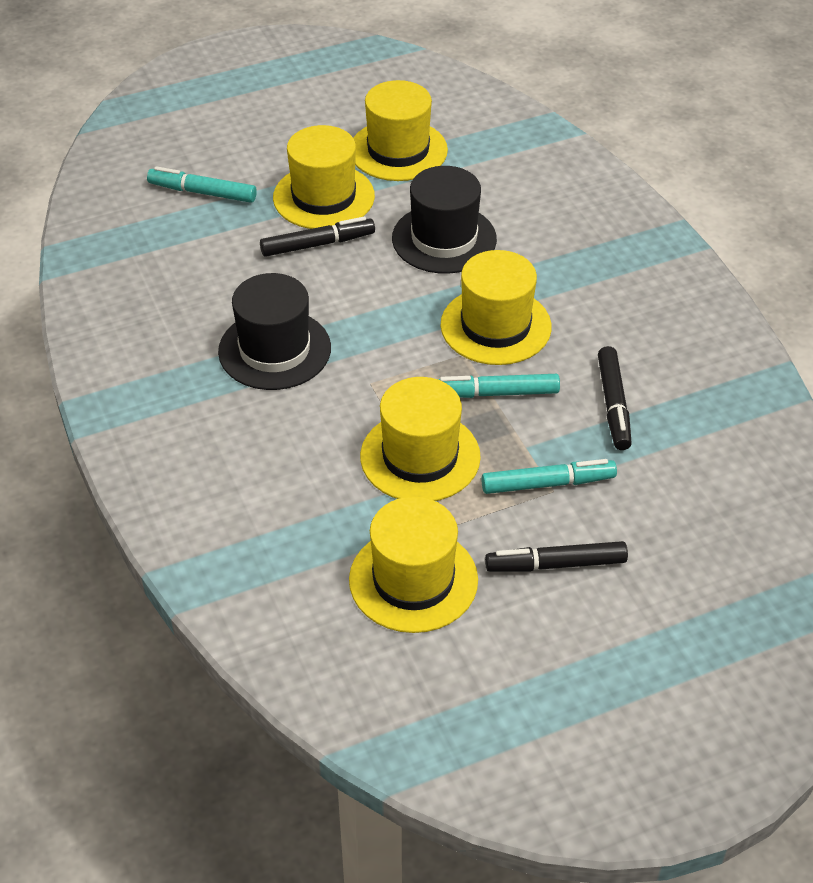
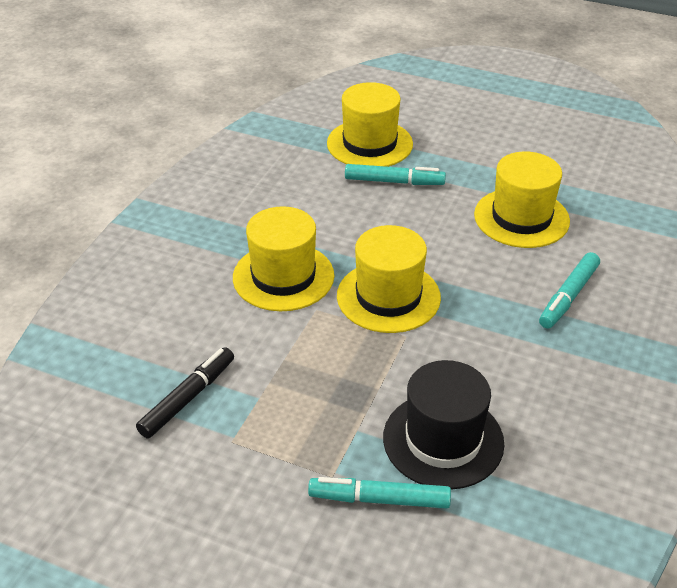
black hat: 2 -> 1
black marker: 3 -> 1
yellow hat: 5 -> 4

